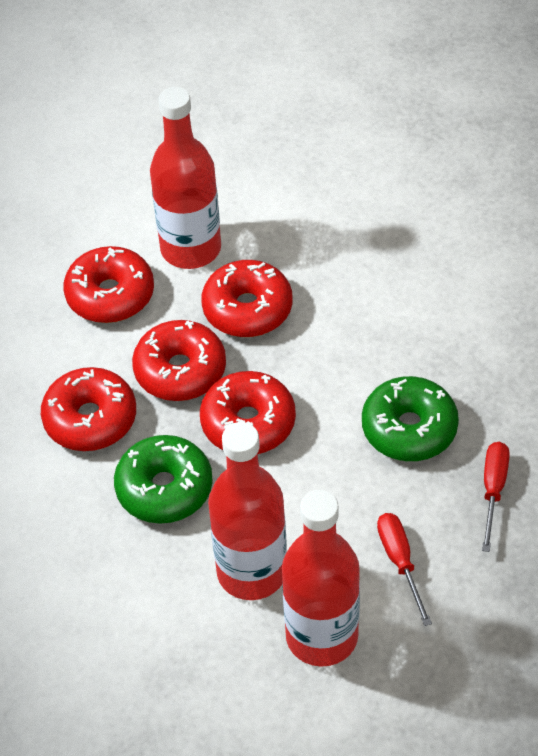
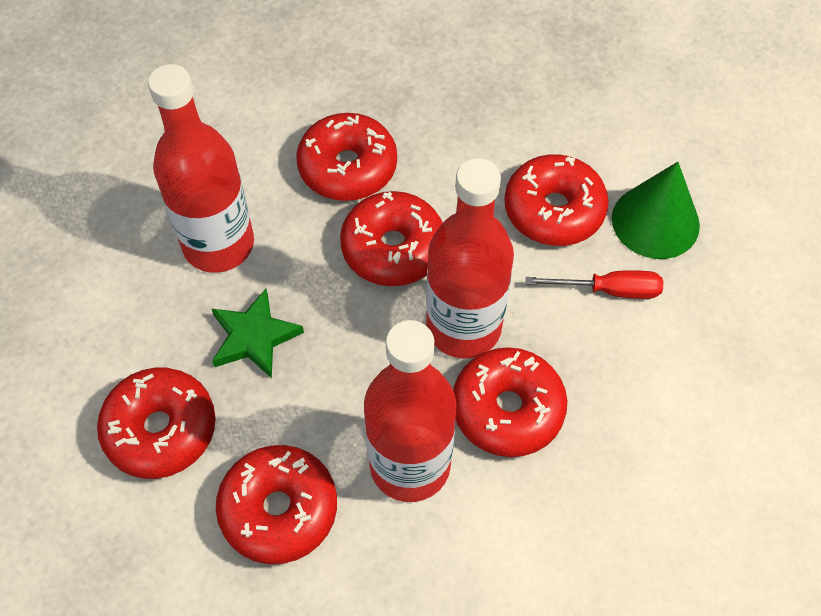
green cone: 0 -> 1
green donut: 2 -> 0
green star: 0 -> 1
red donut: 5 -> 6
red screwdriver: 2 -> 1

